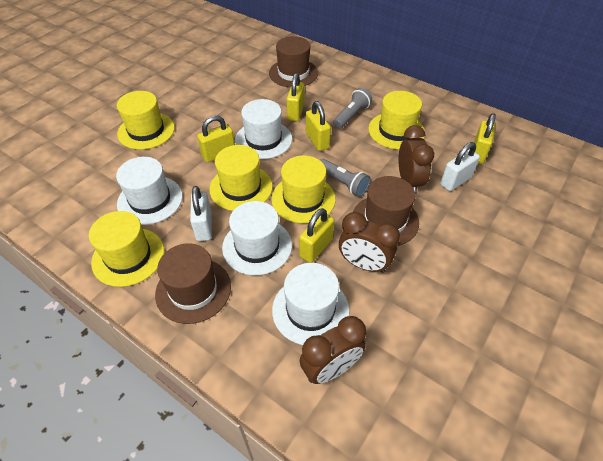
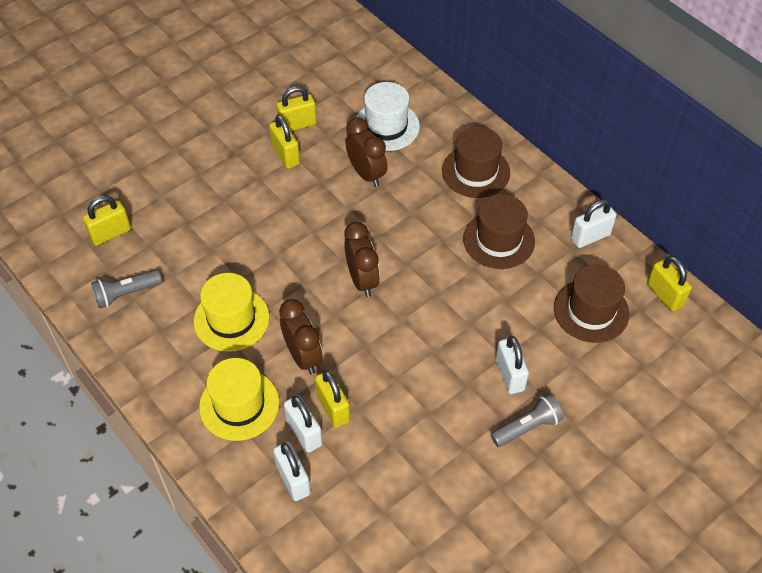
white hat: 4 -> 1
white padlock: 2 -> 4
yellow hat: 5 -> 2

